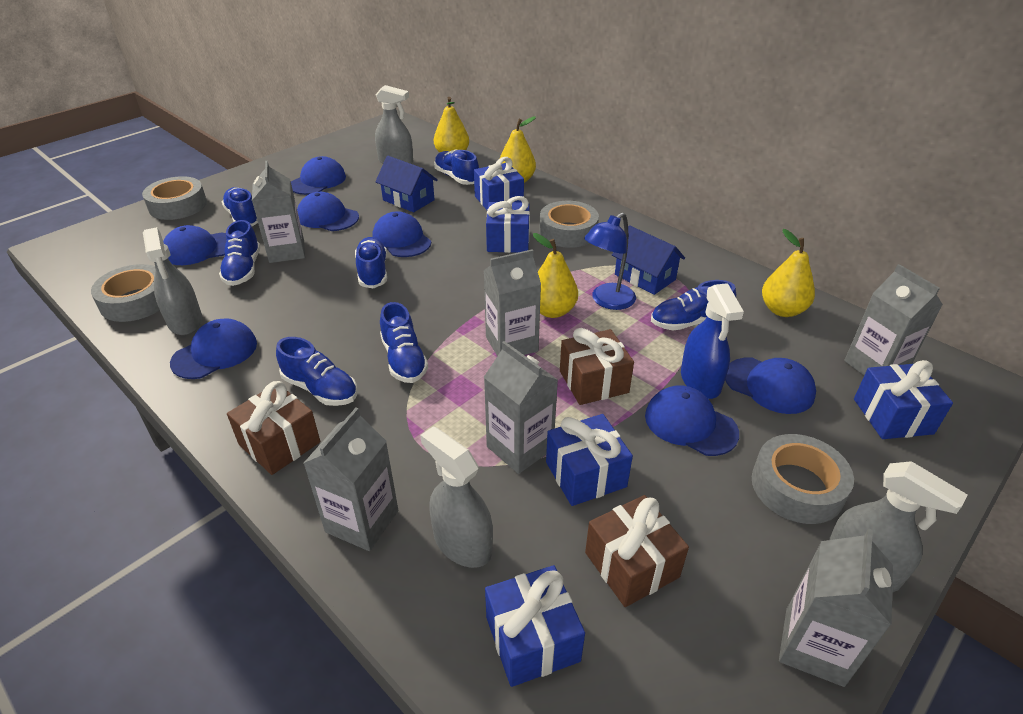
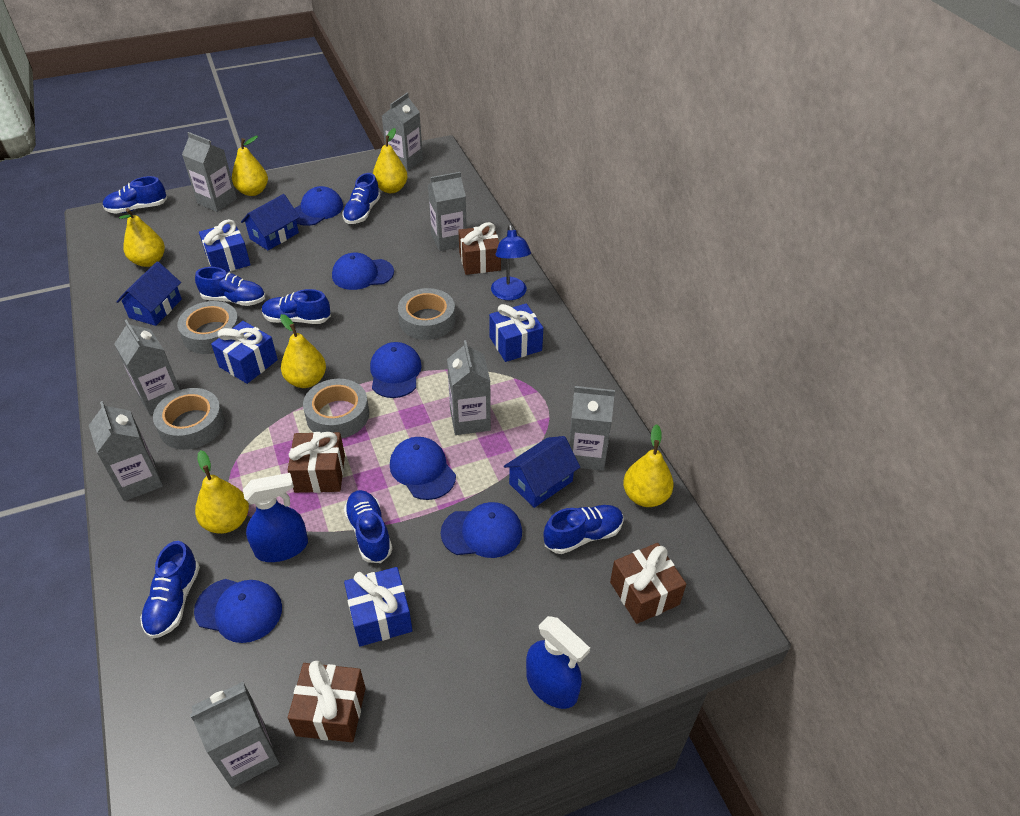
blue cap: 7 -> 6
blue gift: 5 -> 4
blue house: 2 -> 3
blue spray bottle: 1 -> 2
brown gift: 3 -> 4
grey carton: 6 -> 8
grey spray bottle: 4 -> 0
yellow pear: 4 -> 6

